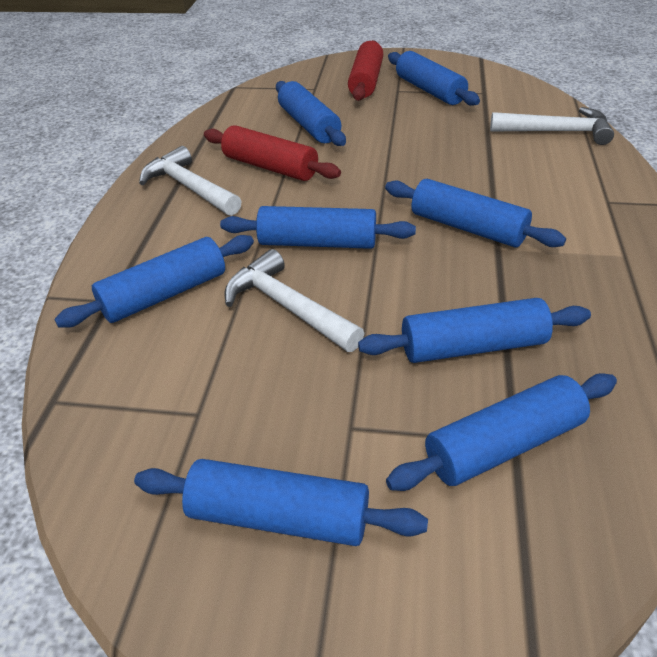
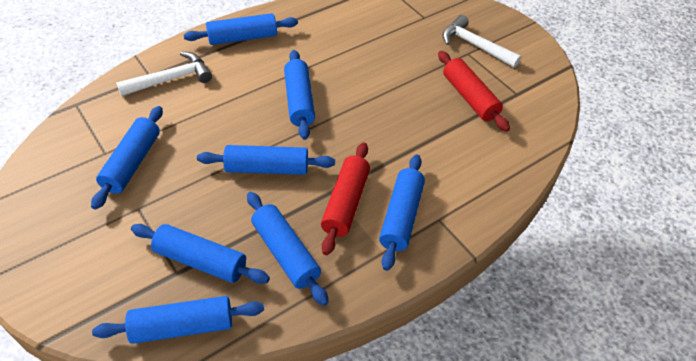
white hammer: 3 -> 2

